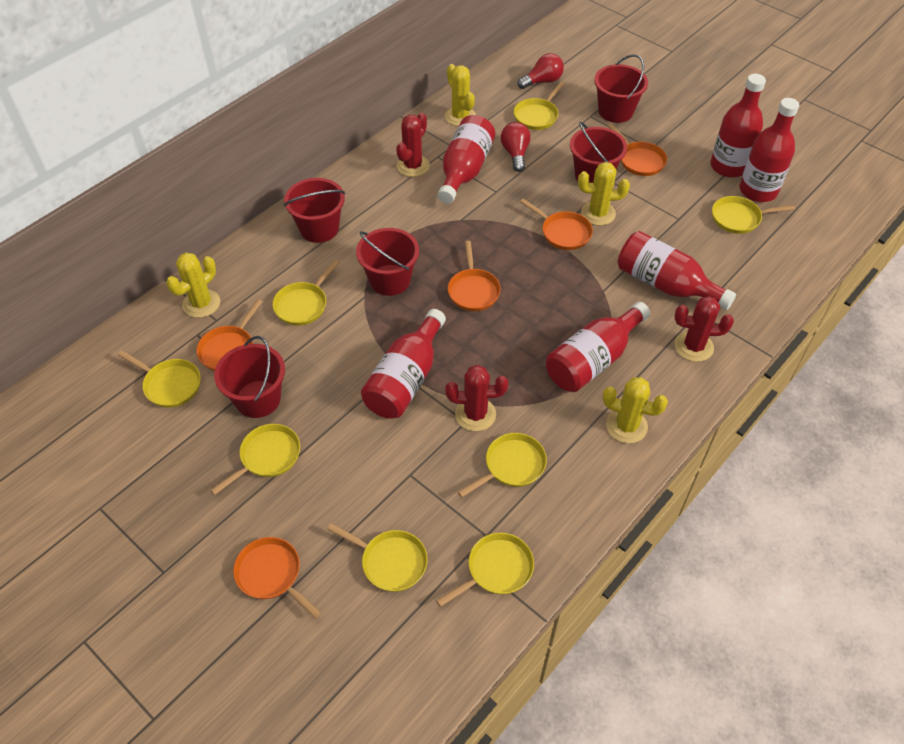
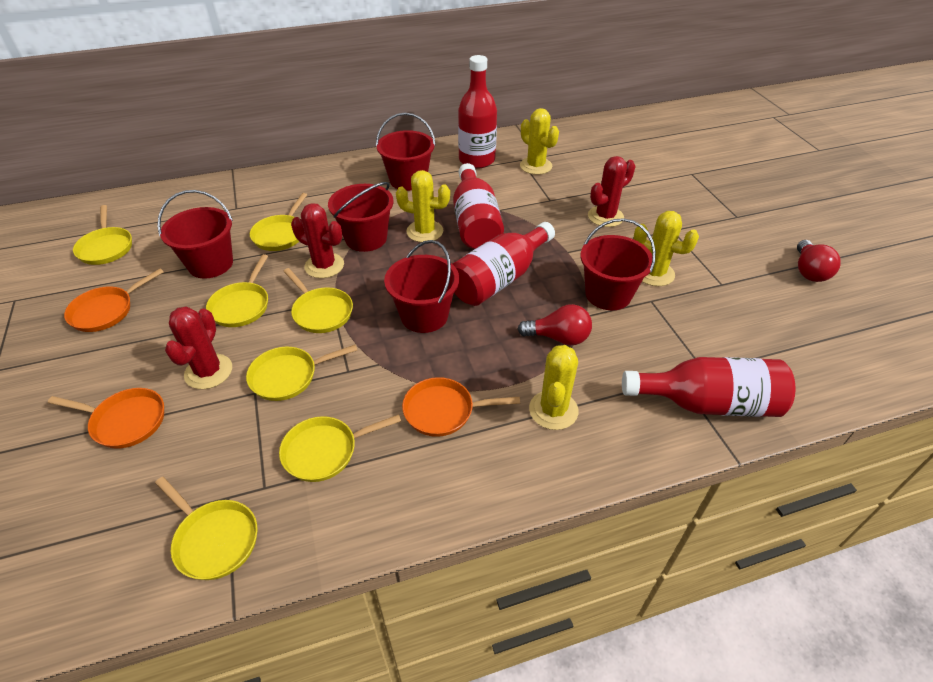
orange pan: 5 -> 3
red bottle: 6 -> 4
yellow pan: 8 -> 7

